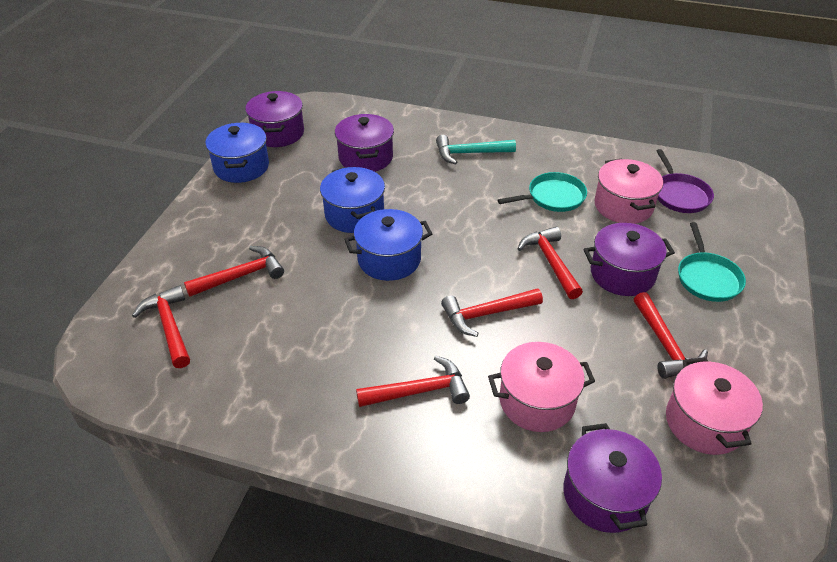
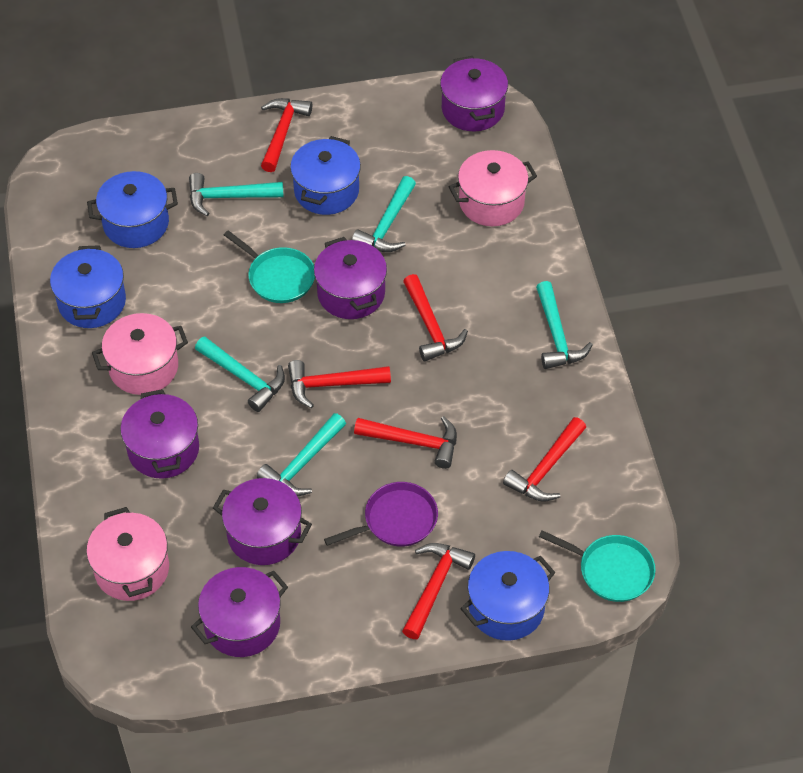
blue pot: 3 -> 4
purple pot: 4 -> 5
turquoise hammer: 1 -> 5

